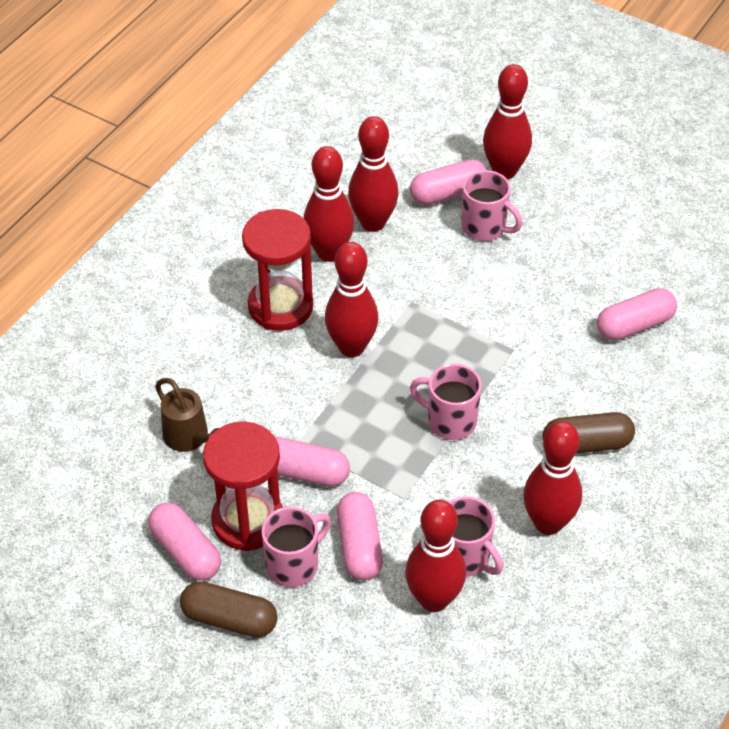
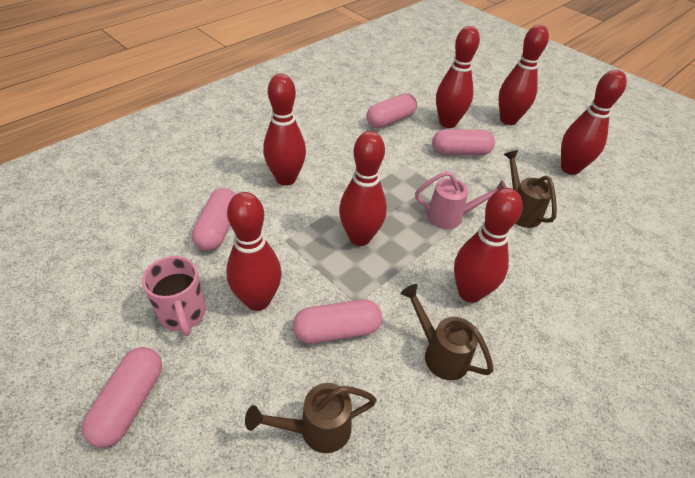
brown capsule: 2 -> 0
brown watering can: 1 -> 3
pink mug: 4 -> 1
pink watering can: 0 -> 1
red bowling pin: 6 -> 7
red hourglass: 2 -> 0

